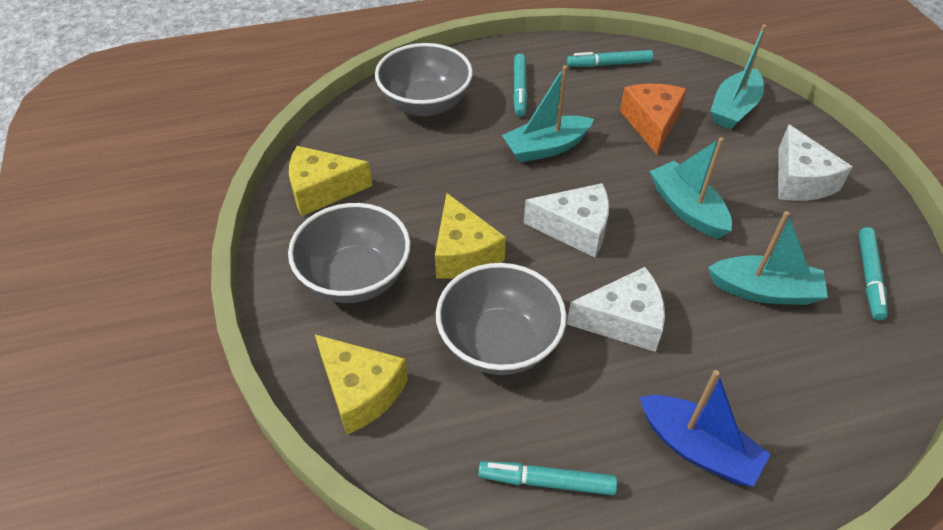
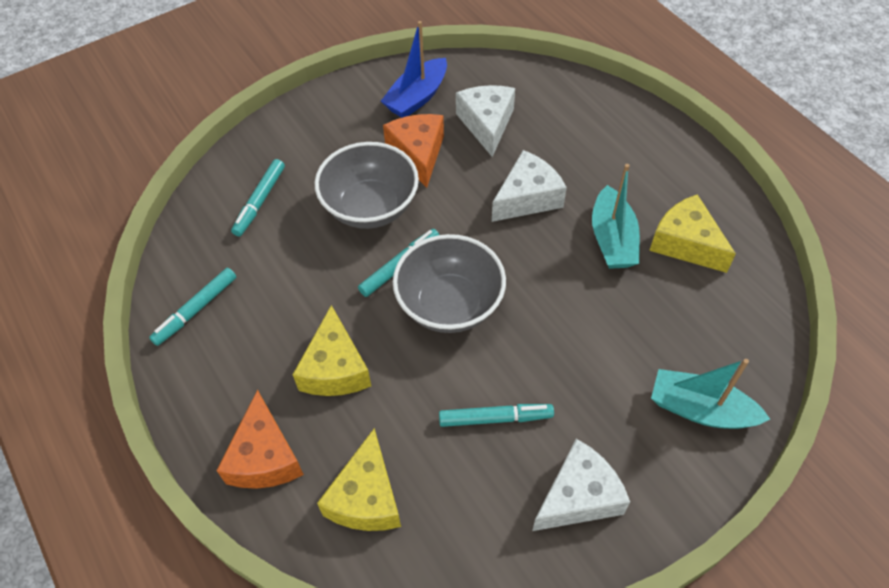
grey bowl: 3 -> 2
orange cheese: 1 -> 2
turquoise boat: 4 -> 2

